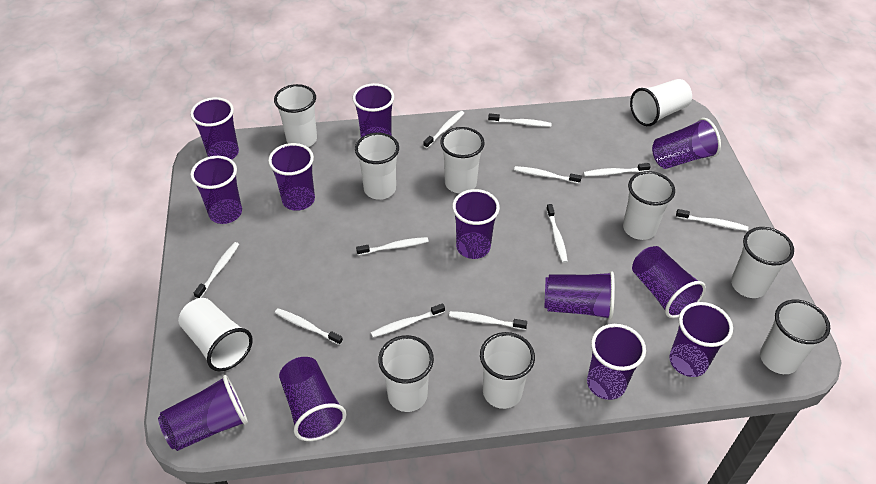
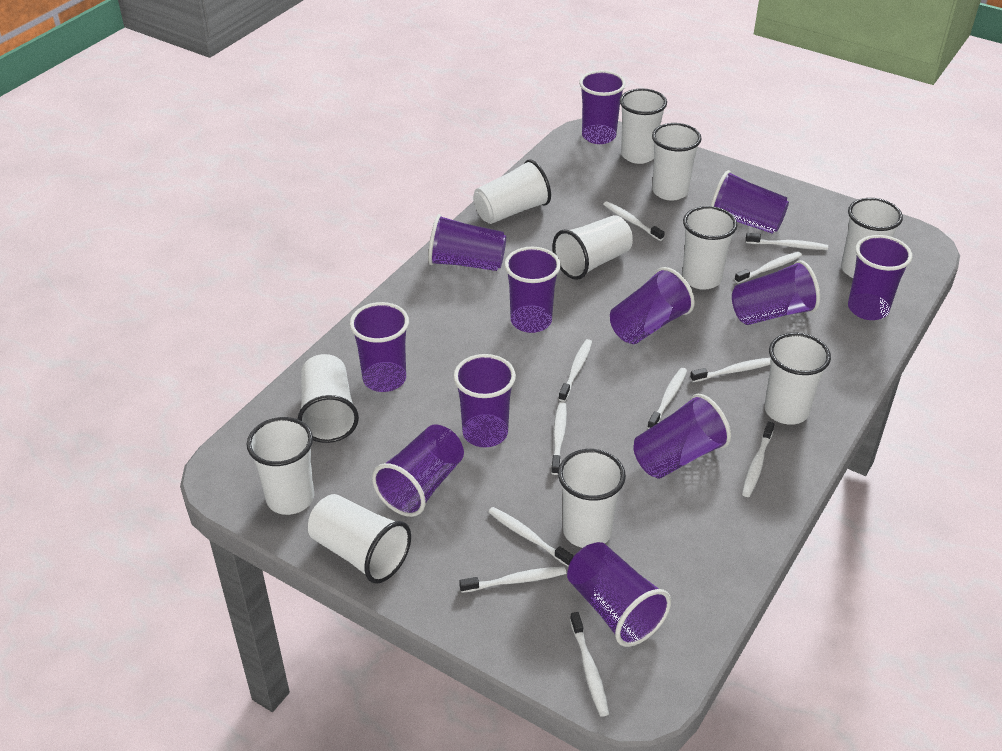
white cup: 10 -> 11

